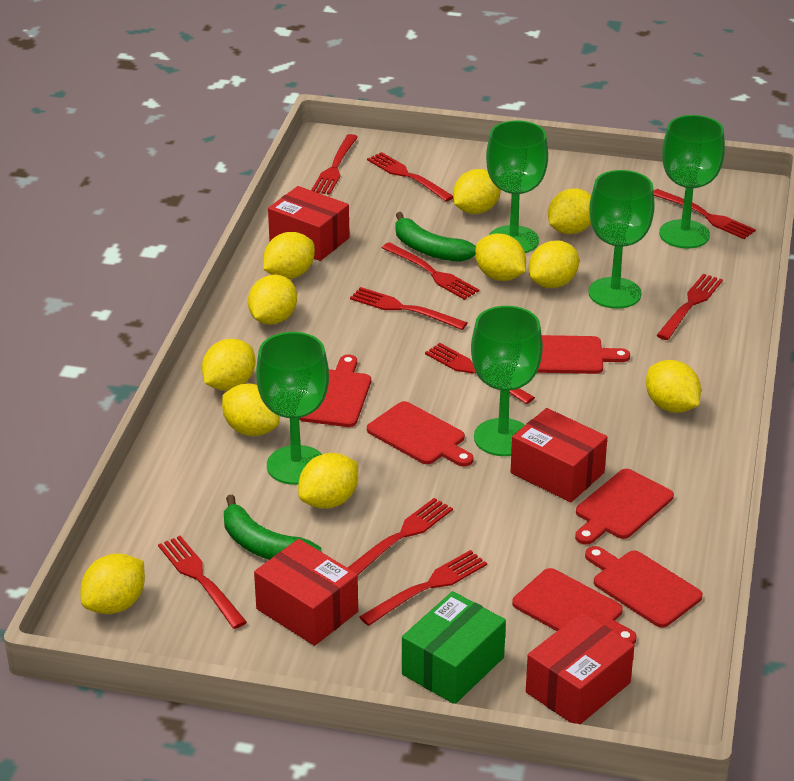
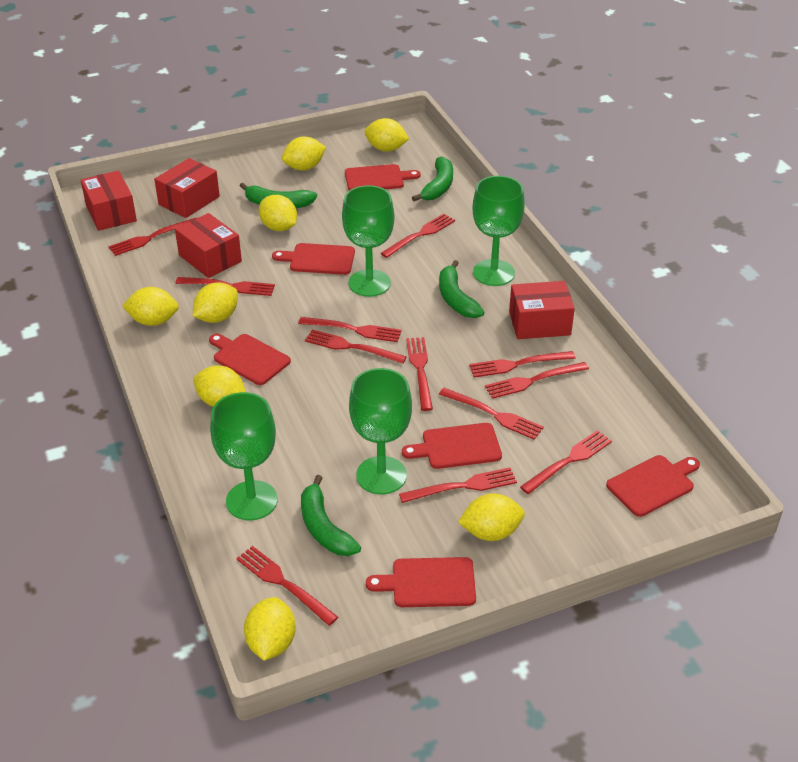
green banana: 2 -> 4
green box: 1 -> 0
green goblet: 5 -> 4
red fork: 10 -> 12
yellow lemon: 11 -> 8

